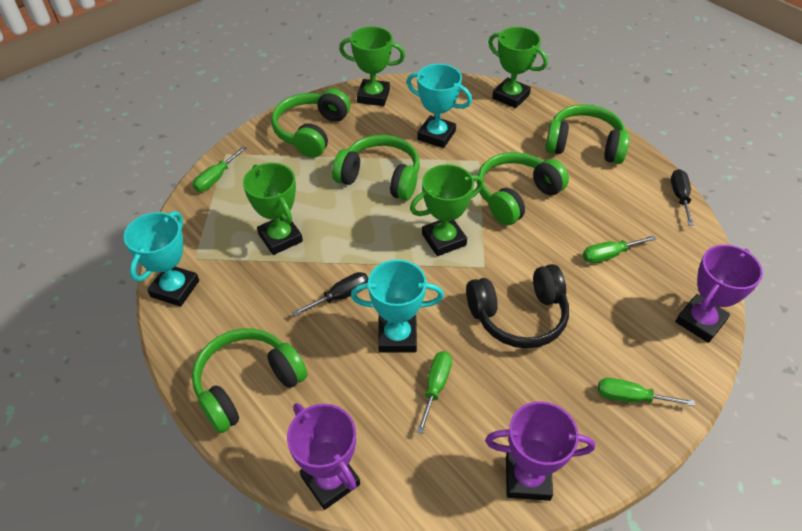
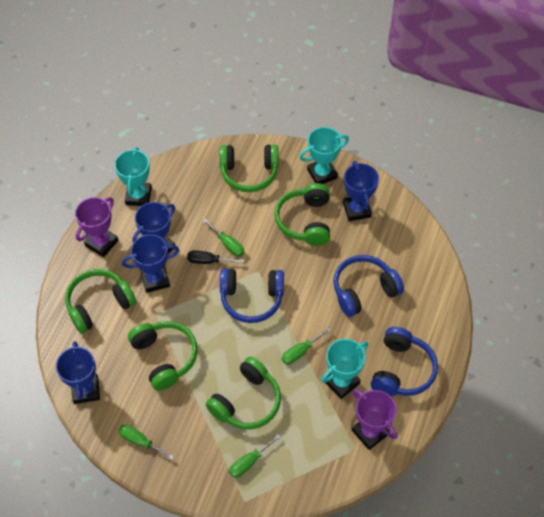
black headphones: 1 -> 0
black screwdriver: 2 -> 1
blue headphones: 0 -> 3
blue trophy: 0 -> 4
green trophy: 4 -> 0
purple trophy: 3 -> 2

